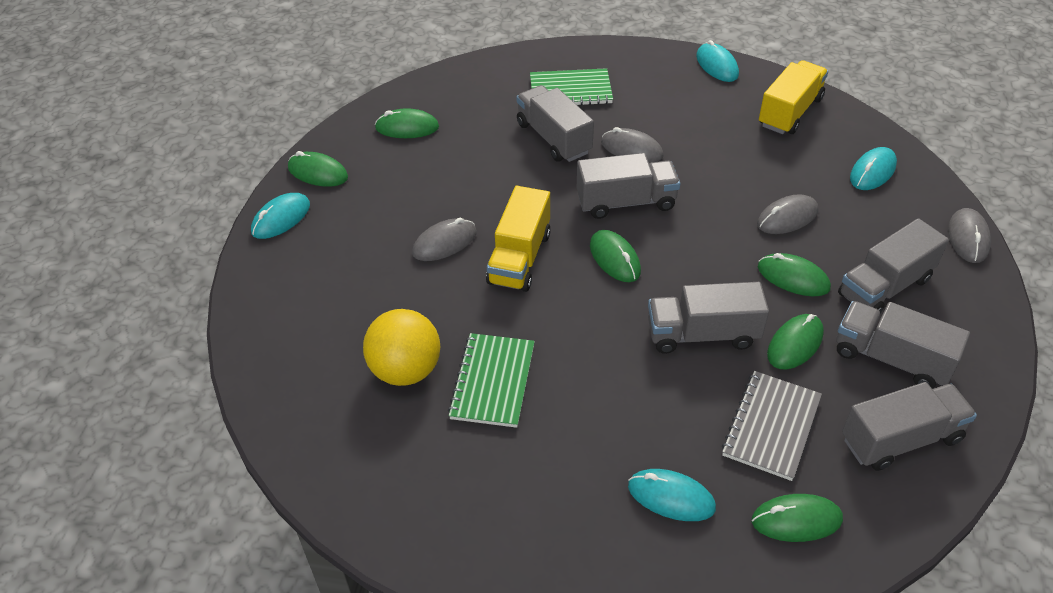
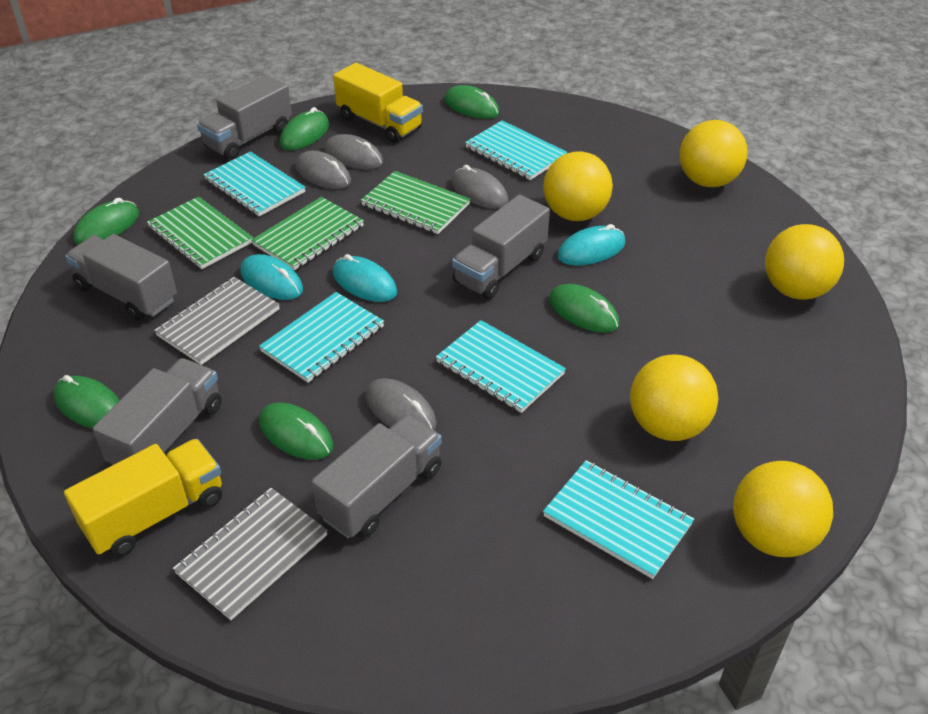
green notebook: 2 -> 3
grey notebook: 1 -> 2
grey truck: 6 -> 5
turquoise mouse: 4 -> 3
turquoise notebook: 0 -> 5
yellow ball: 1 -> 5

